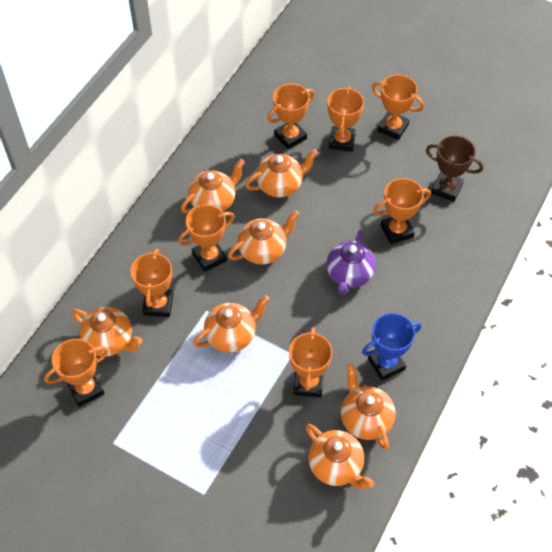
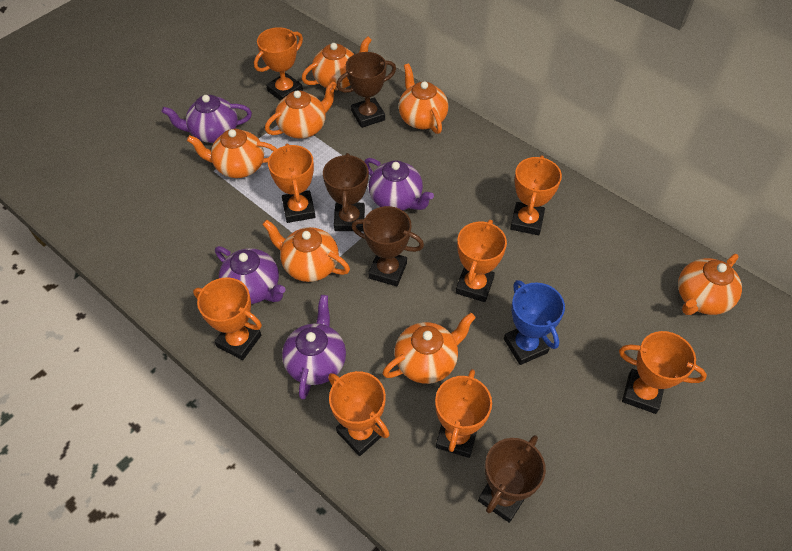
brown trophy: 1 -> 4
purple teapot: 1 -> 4

